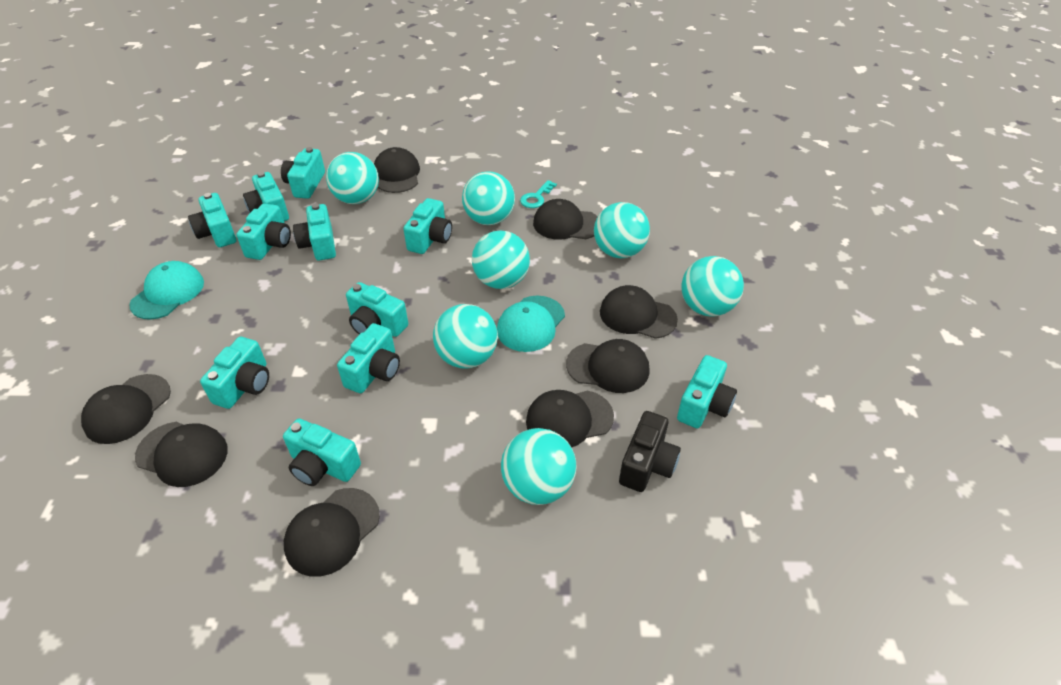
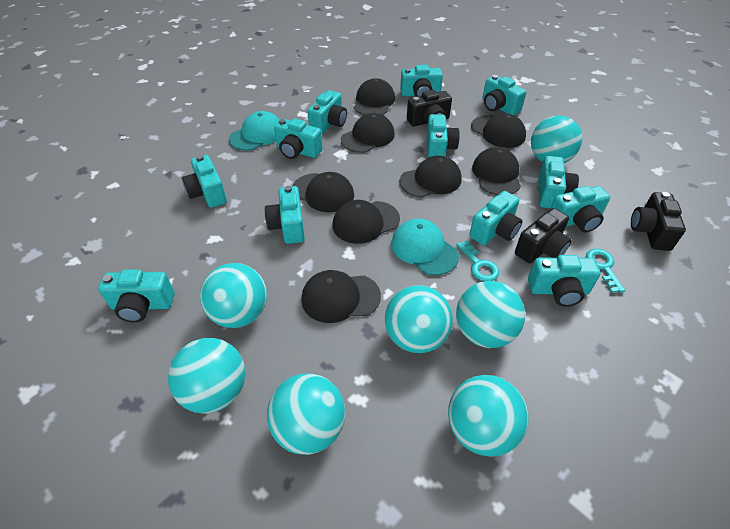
black camera: 1 -> 3
turquoise camera: 11 -> 12
turquoise key: 1 -> 2

